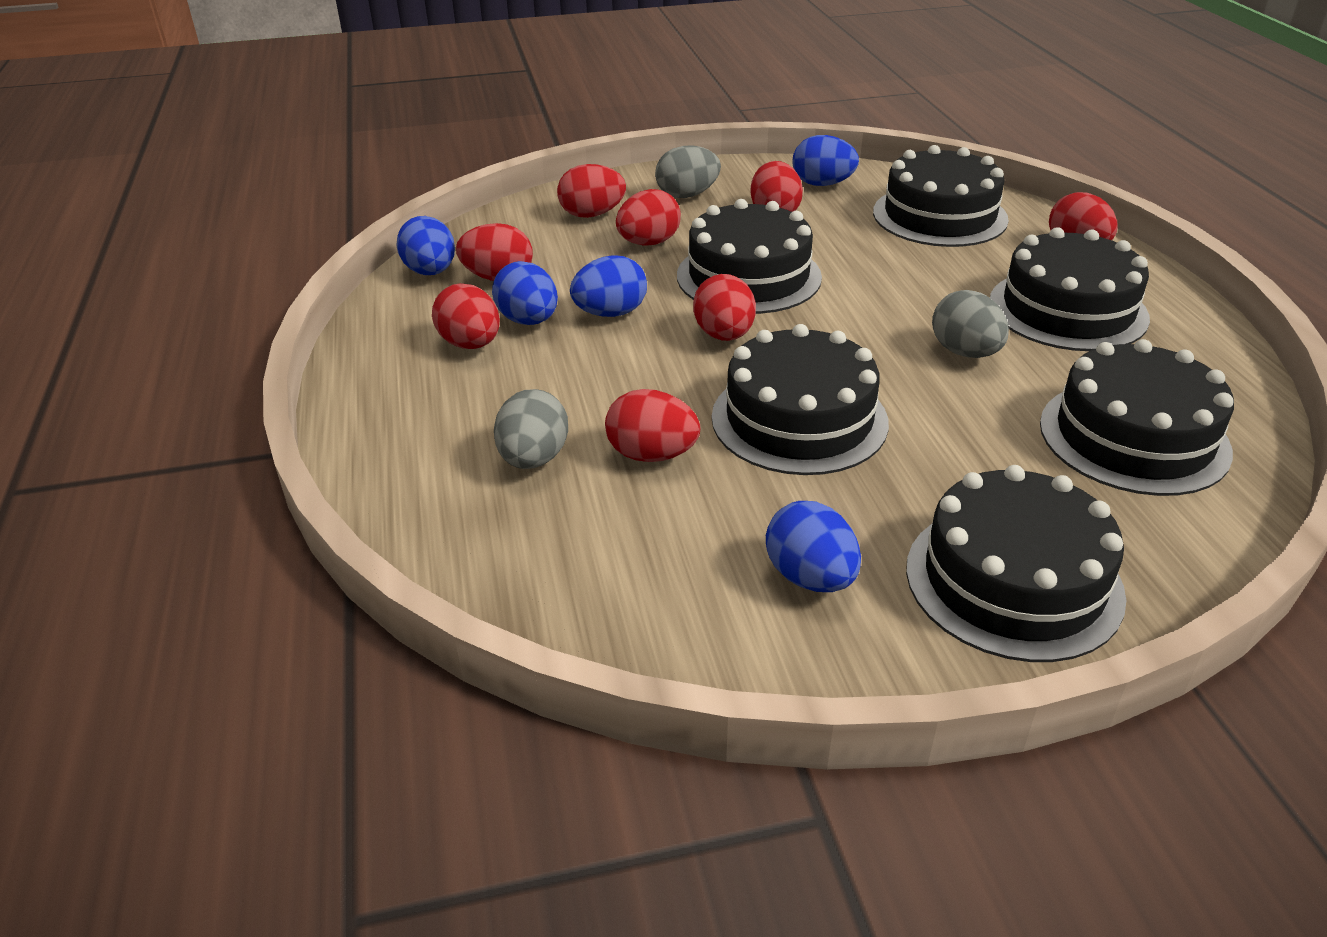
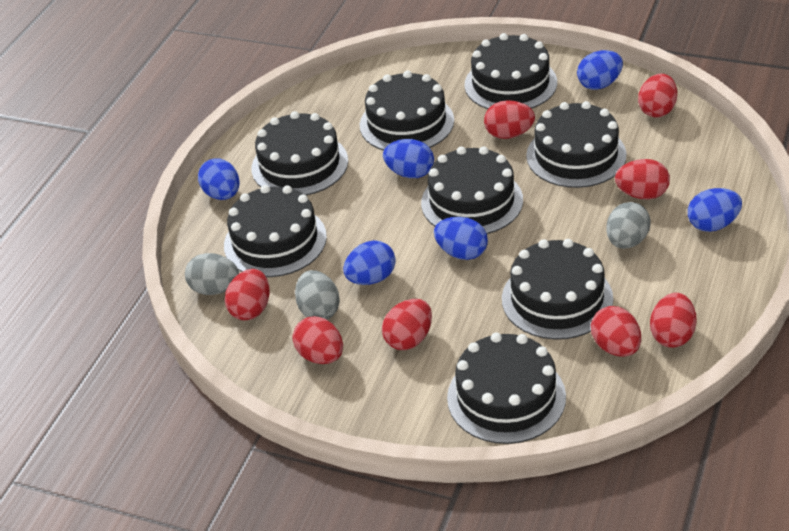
black cake: 6 -> 8
blue egg: 5 -> 6

